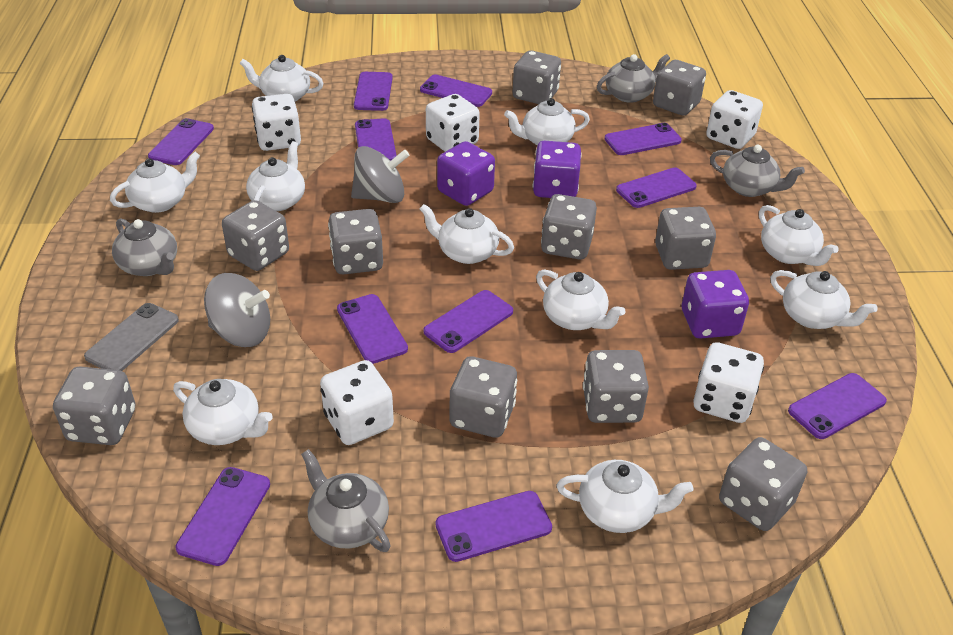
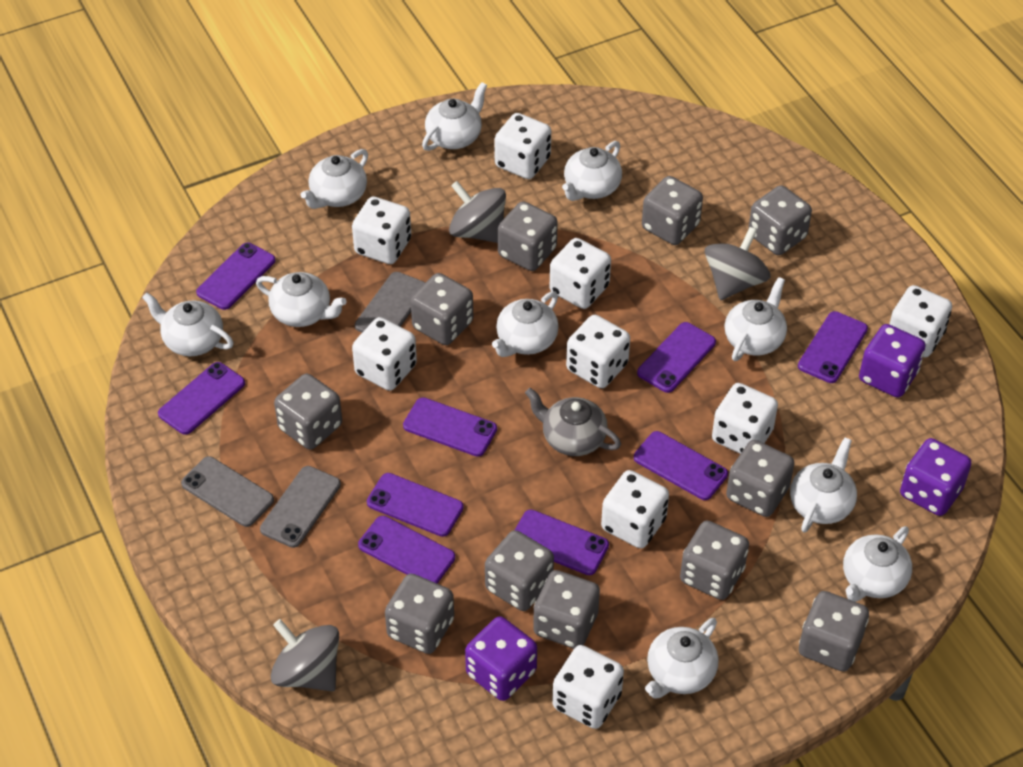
grey dice: 10 -> 11
grey phone: 1 -> 3
grey spinning top: 2 -> 3
grey teapot: 4 -> 1
purple phone: 11 -> 9
white dice: 5 -> 9

